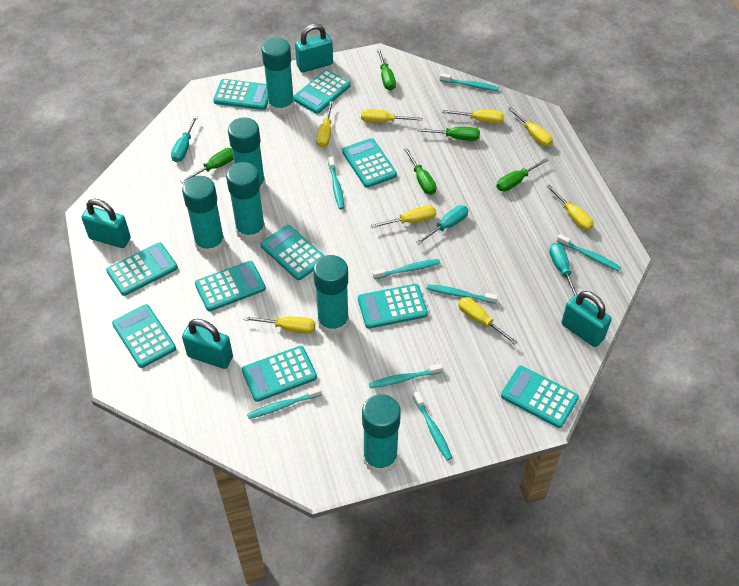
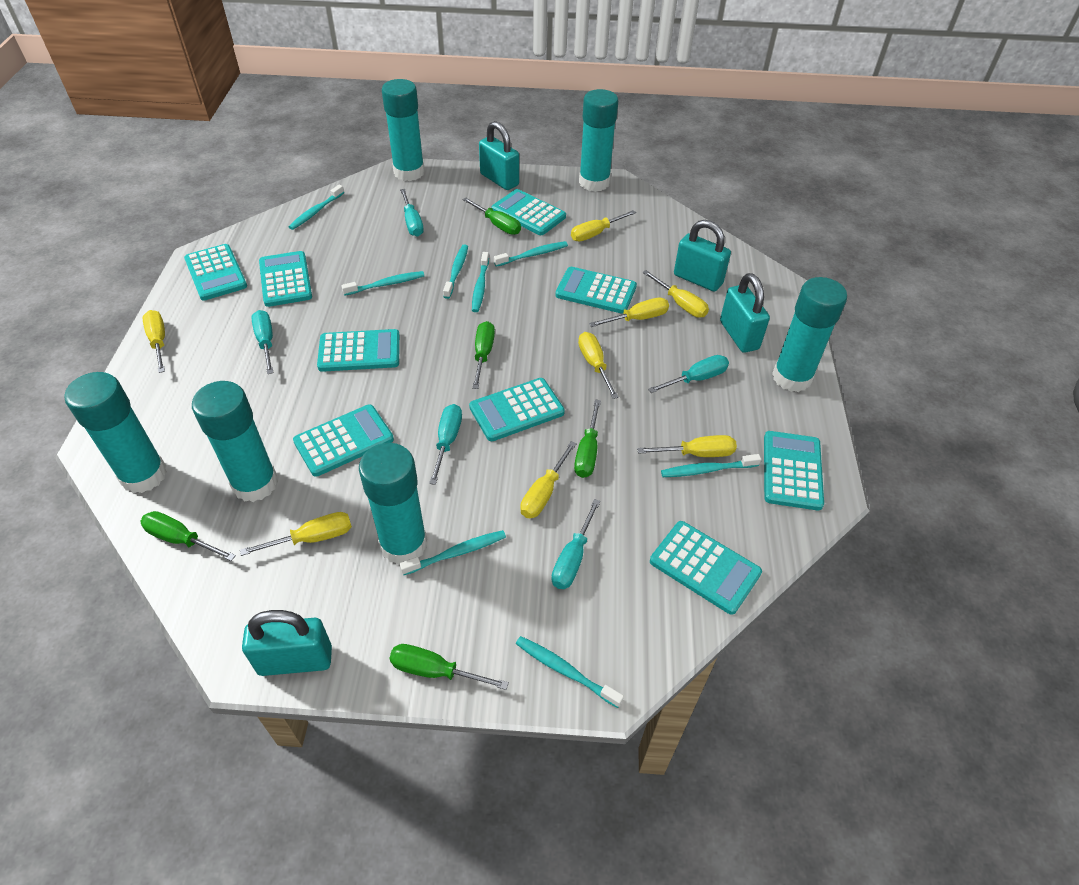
turquoise calculator: 10 -> 9
turquoise screwdriver: 3 -> 5

